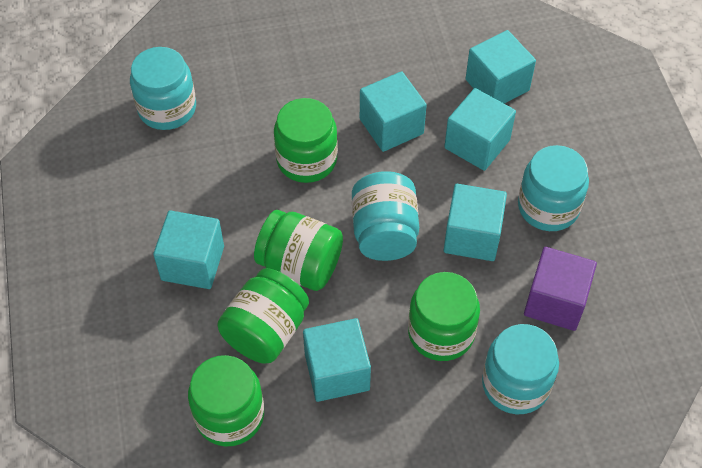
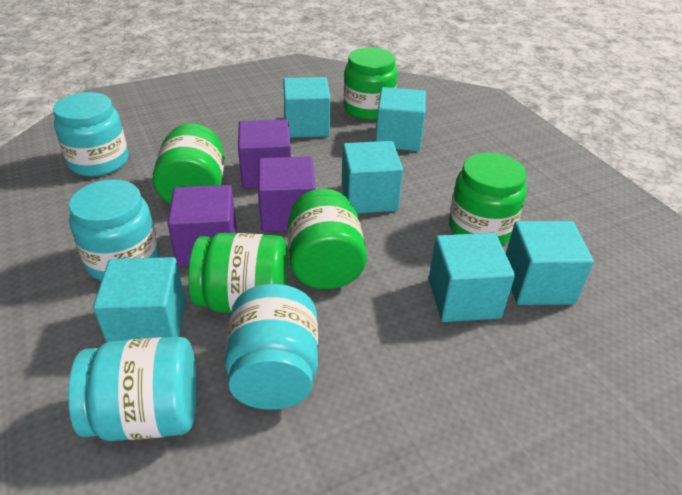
purple cube: 1 -> 3

